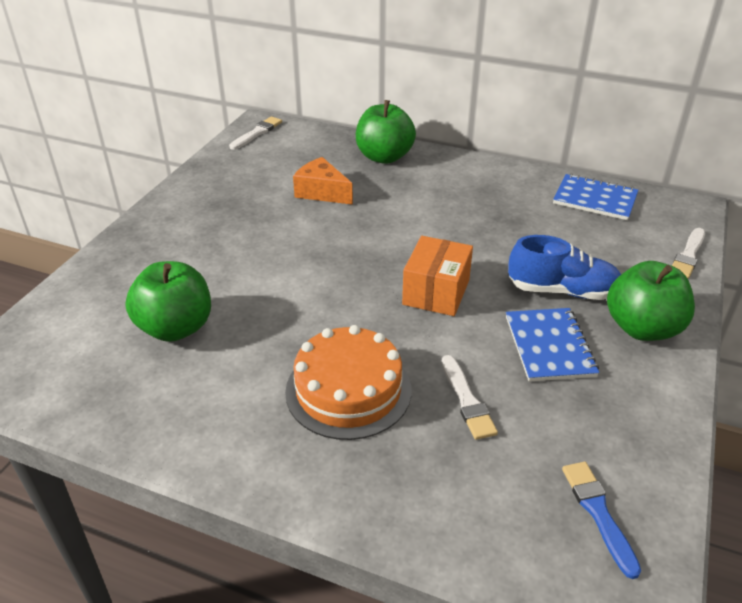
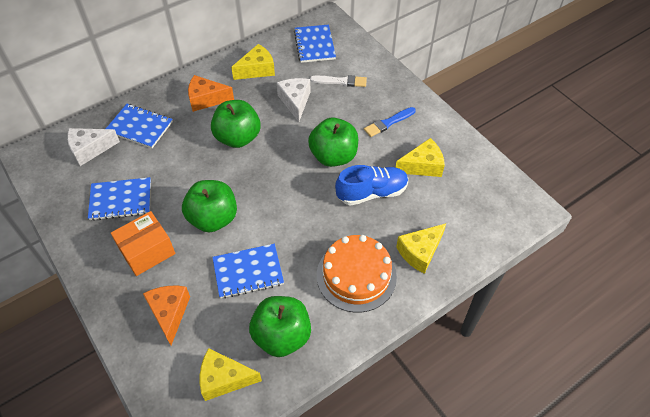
blue notebook: 2 -> 4
green apple: 3 -> 4
orange cheese: 1 -> 2
white brush: 3 -> 1
white cheese: 0 -> 2
yellow cheese: 0 -> 4

